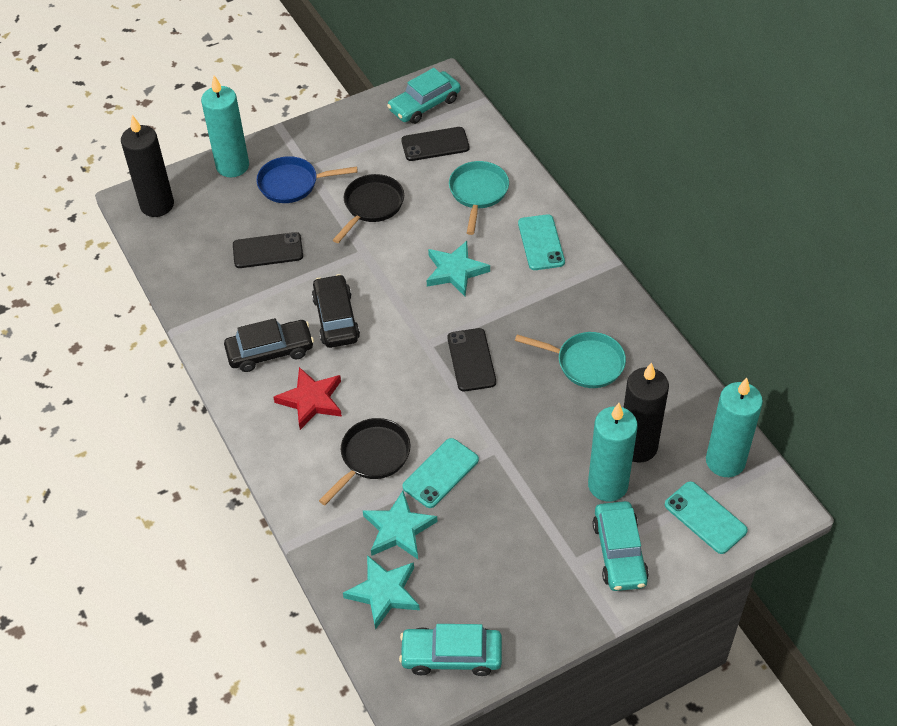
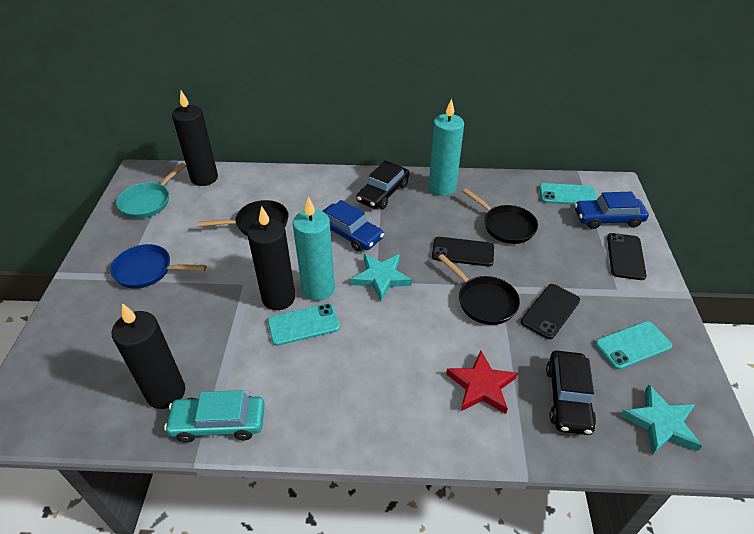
black candle: 2 -> 3
black pan: 2 -> 3
blue car: 0 -> 2
turquoise candle: 3 -> 2
turquoise car: 3 -> 1
turquoise pan: 2 -> 1
turquoise star: 3 -> 2

